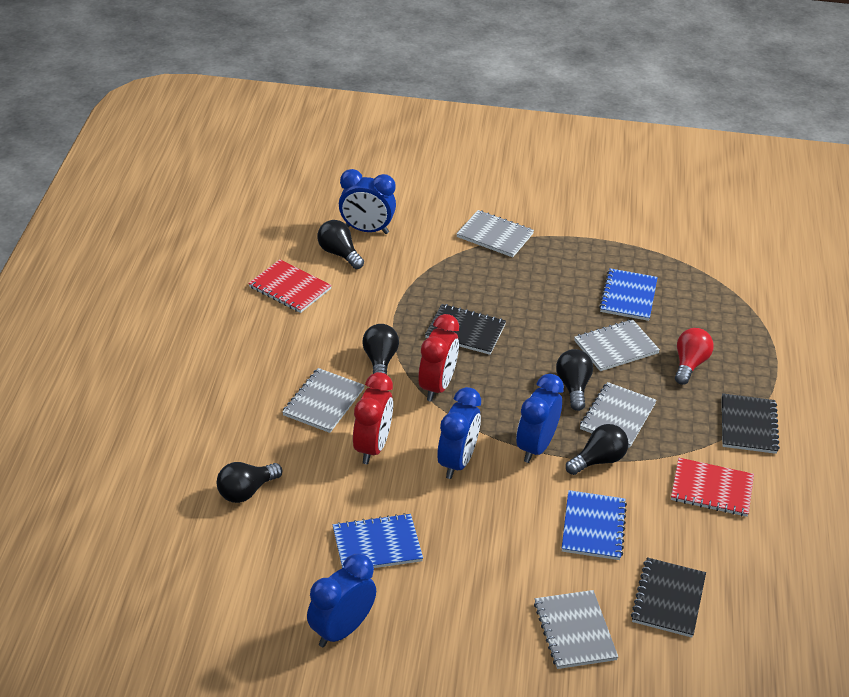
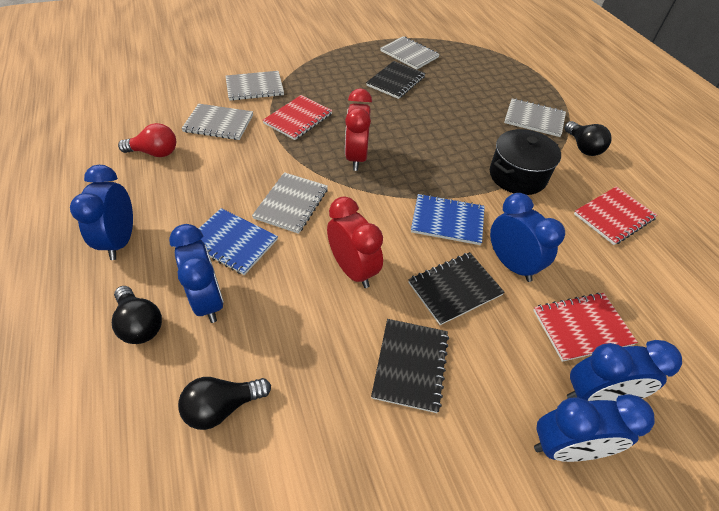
black light bulb: 5 -> 3
black pot: 0 -> 1
blue clock: 4 -> 5
blue notebook: 3 -> 2
red notebook: 2 -> 3

